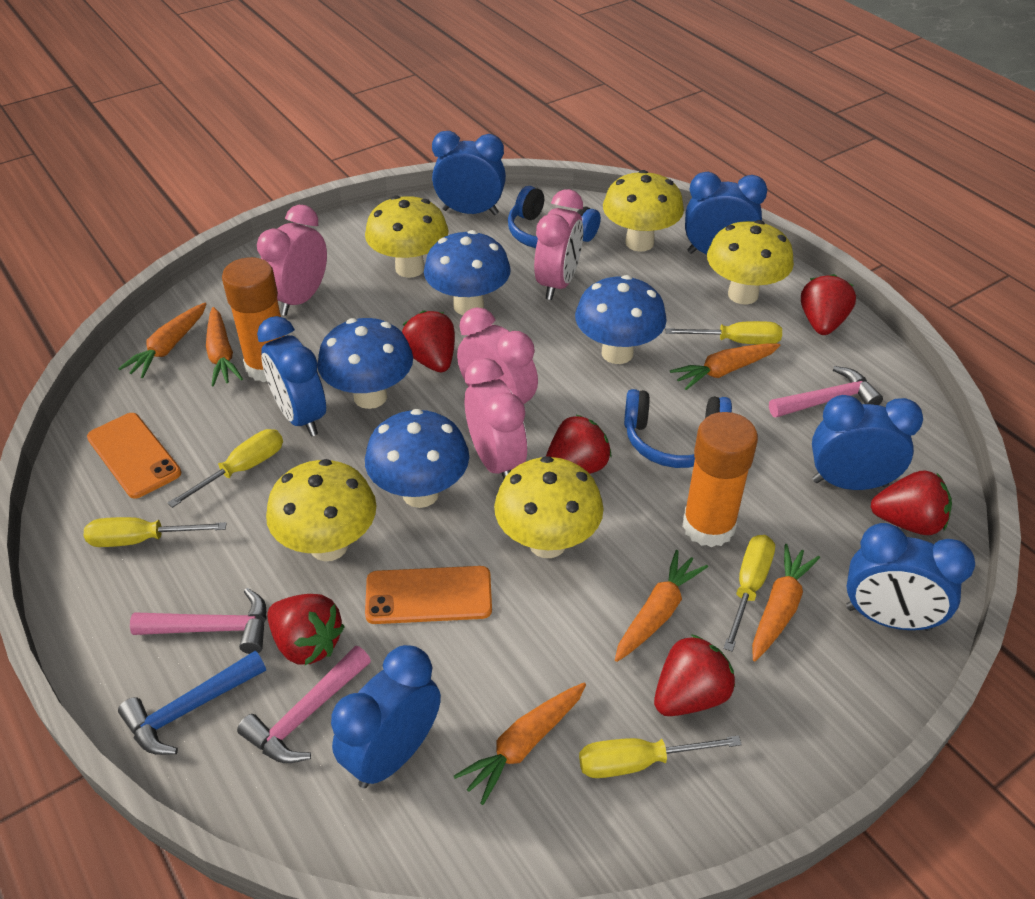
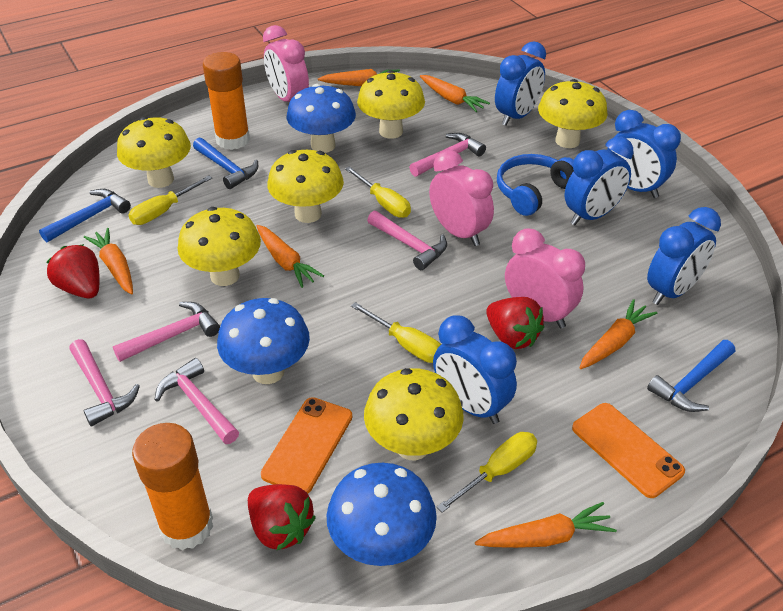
blue clock: 6 -> 5
blue hammer: 1 -> 3
blue headphones: 2 -> 1
blue mushroom: 4 -> 3
pink clock: 4 -> 3
pink hammer: 3 -> 5
red strawberry: 6 -> 3
yellow mushroom: 5 -> 6
yellow screwdriver: 5 -> 4

